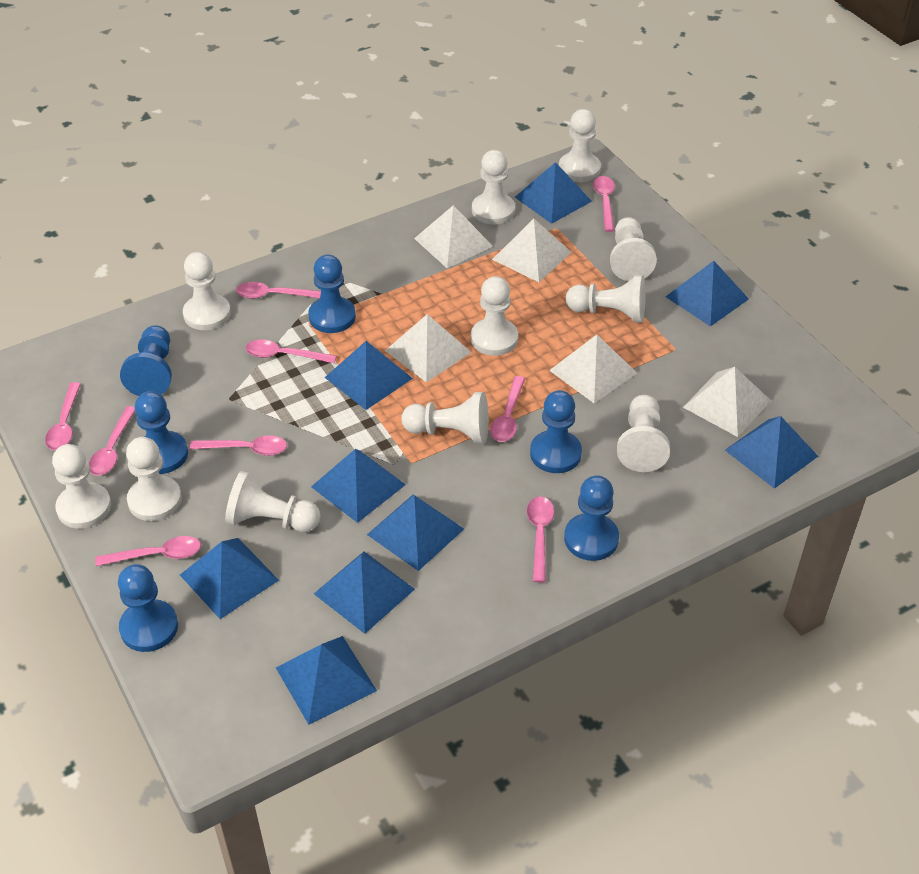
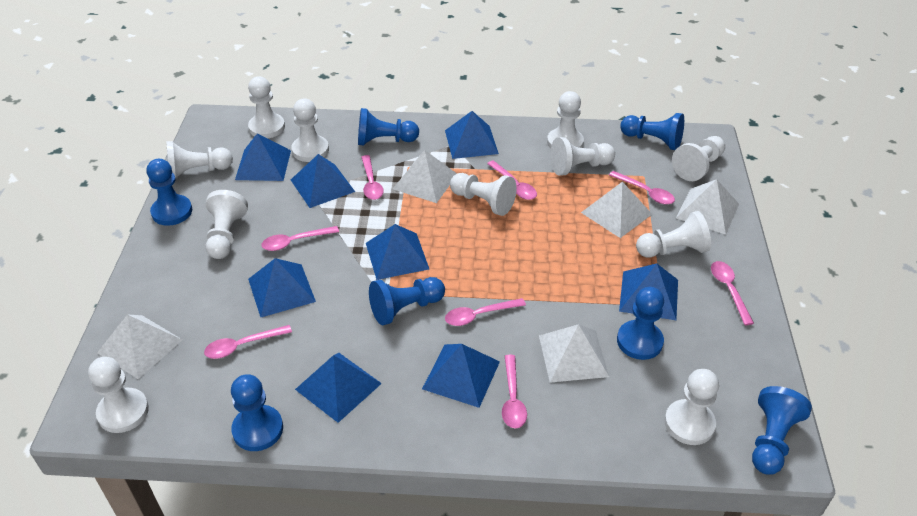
blue pawn: 6 -> 7
blue pyramid: 9 -> 8
pink spoon: 9 -> 8

